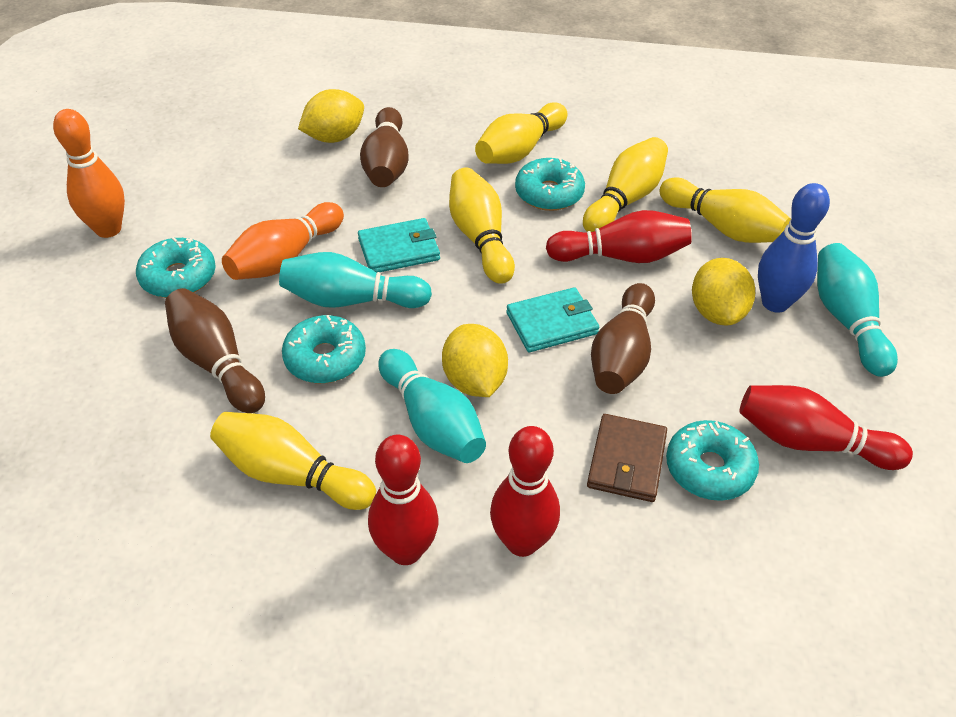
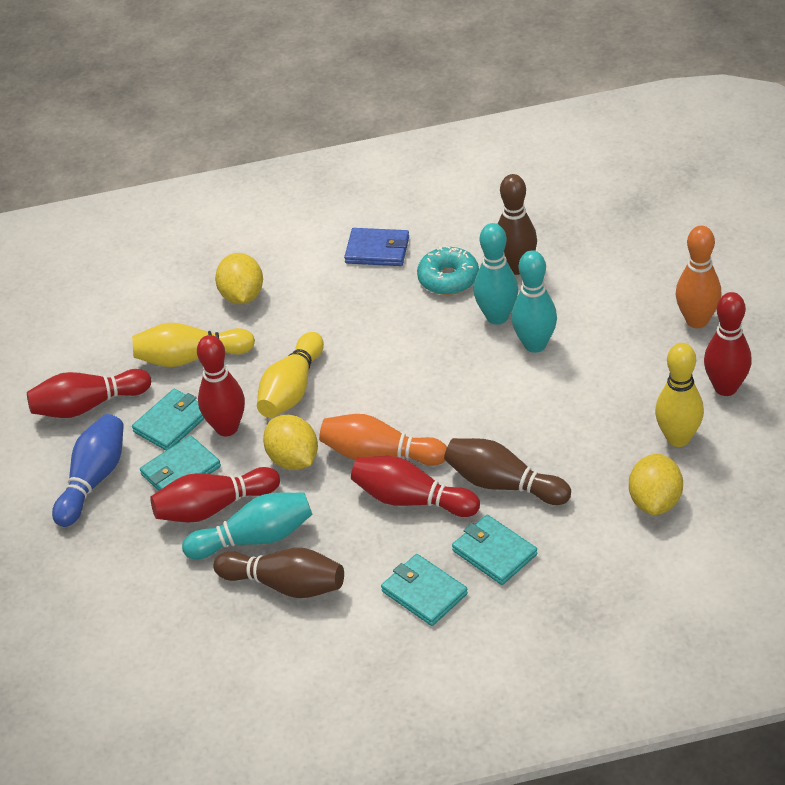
blue wallet: 0 -> 1
brown wallet: 1 -> 0
red bowling pin: 4 -> 5
turquoise donut: 4 -> 1
turquoise wallet: 2 -> 4
yellow bowling pin: 5 -> 3

